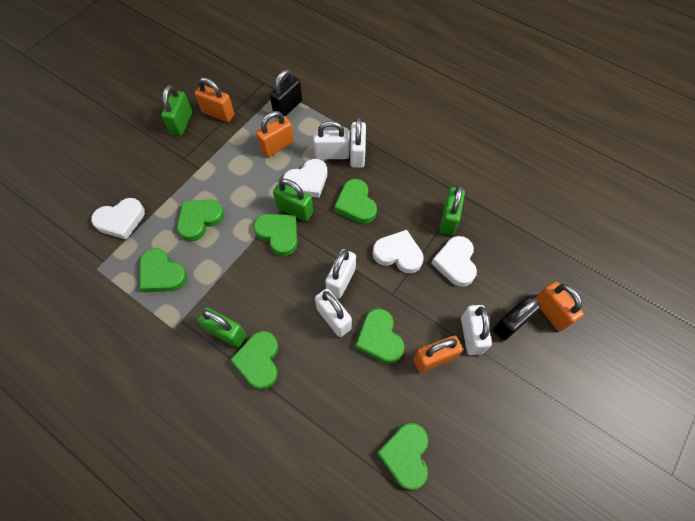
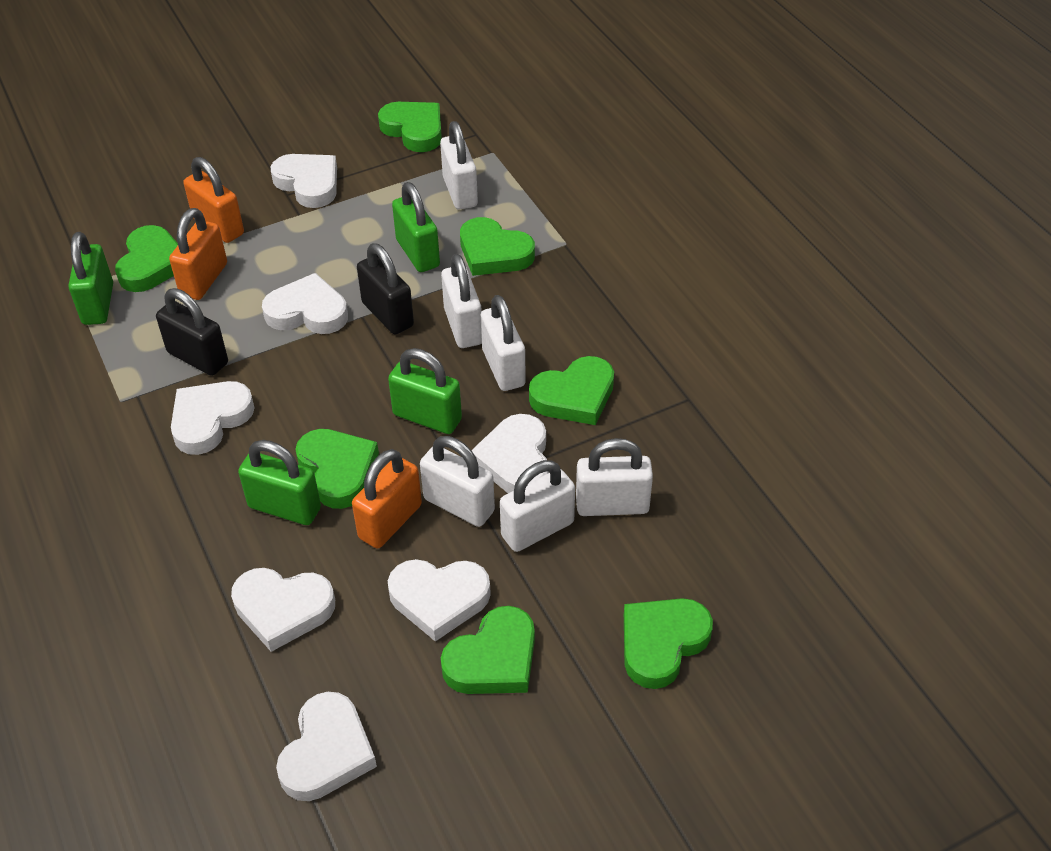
orange padlock: 4 -> 3
white heart: 4 -> 7
white padlock: 5 -> 6

